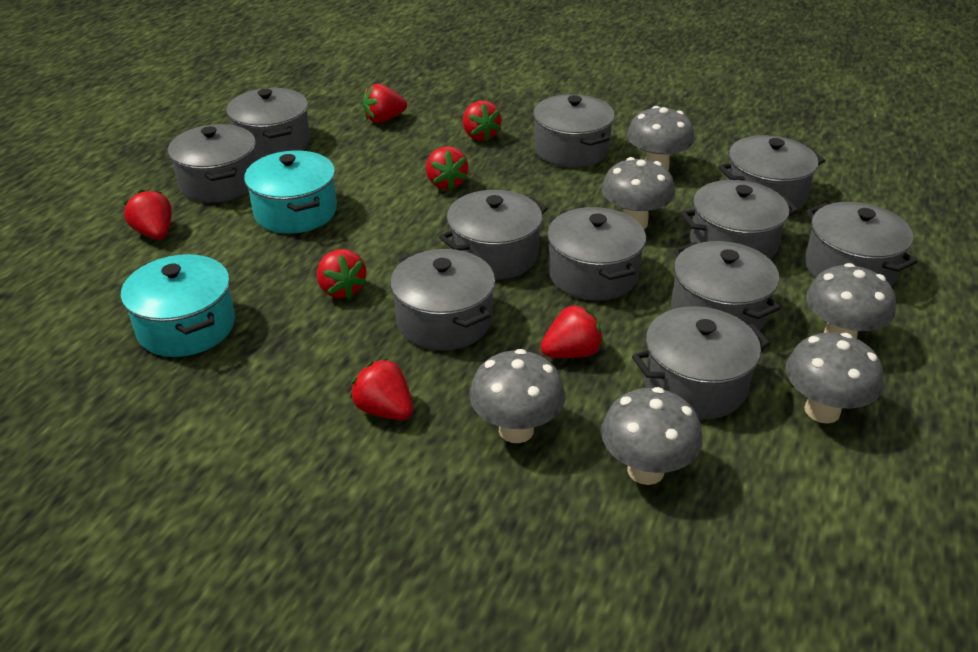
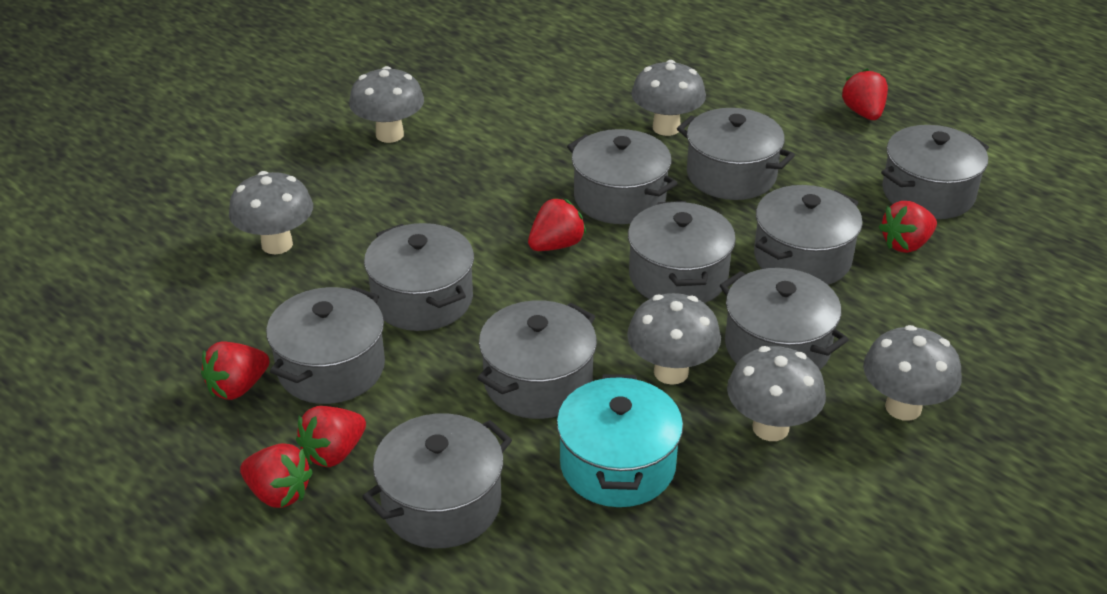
grey pot: 11 -> 10
red strawberry: 7 -> 6
turquoise pot: 2 -> 1

